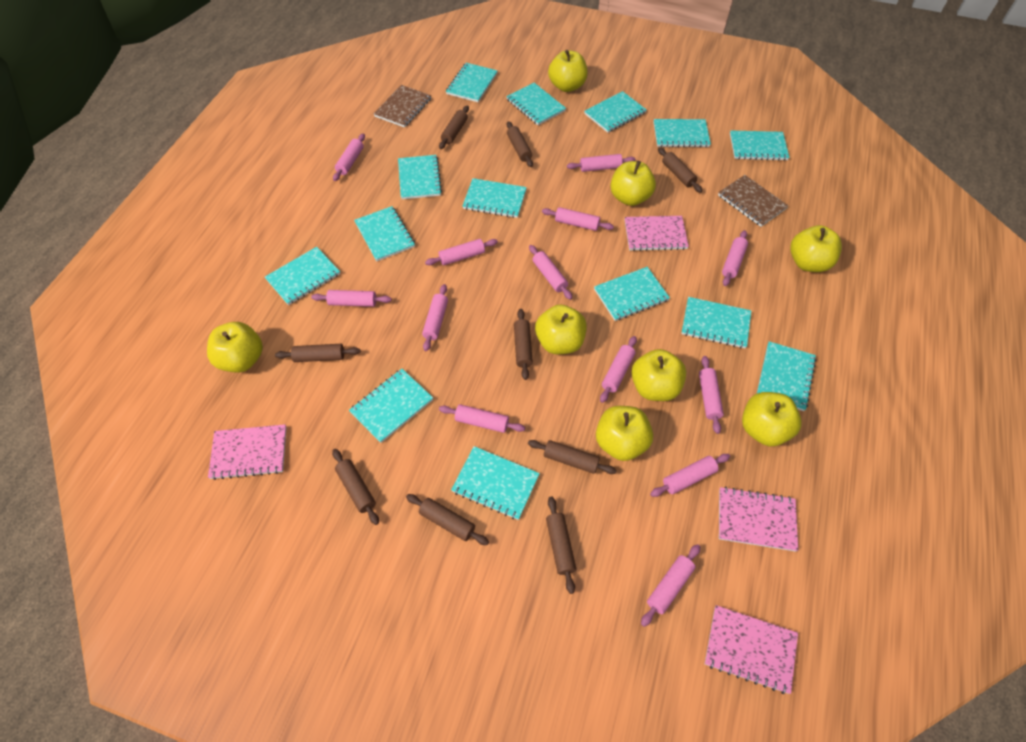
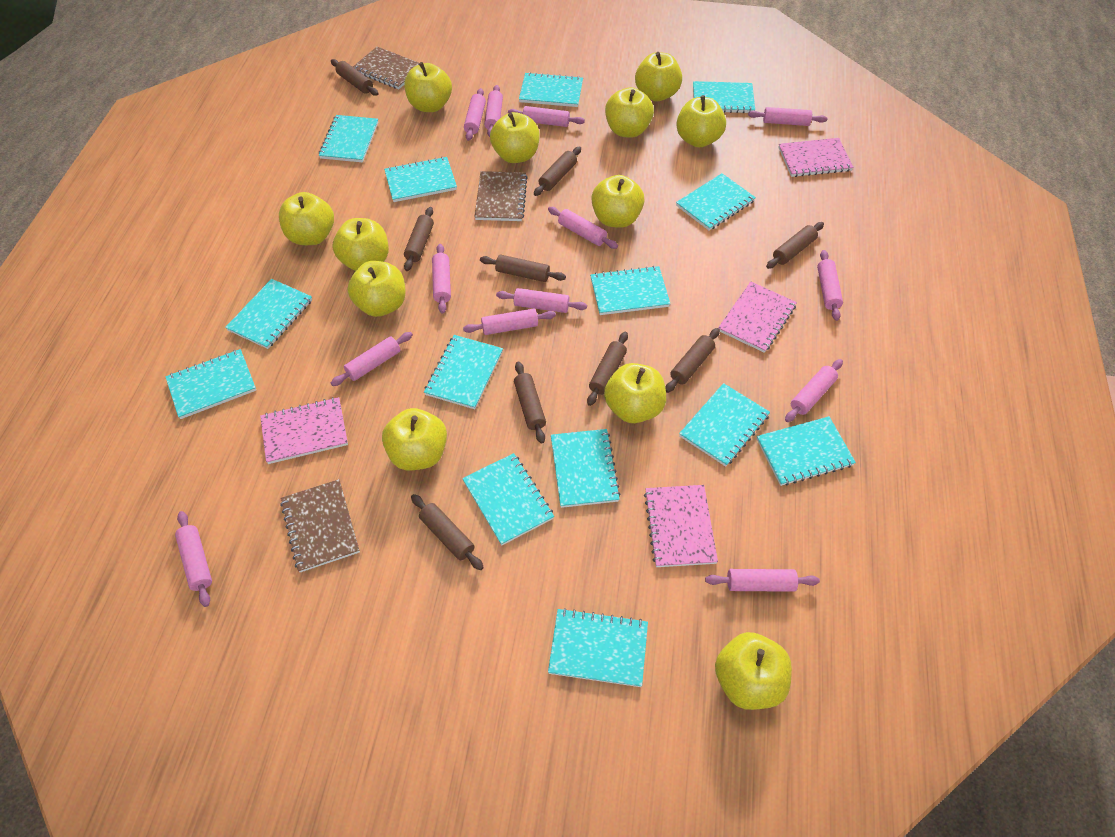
brown notebook: 2 -> 3
yellow apple: 8 -> 12

